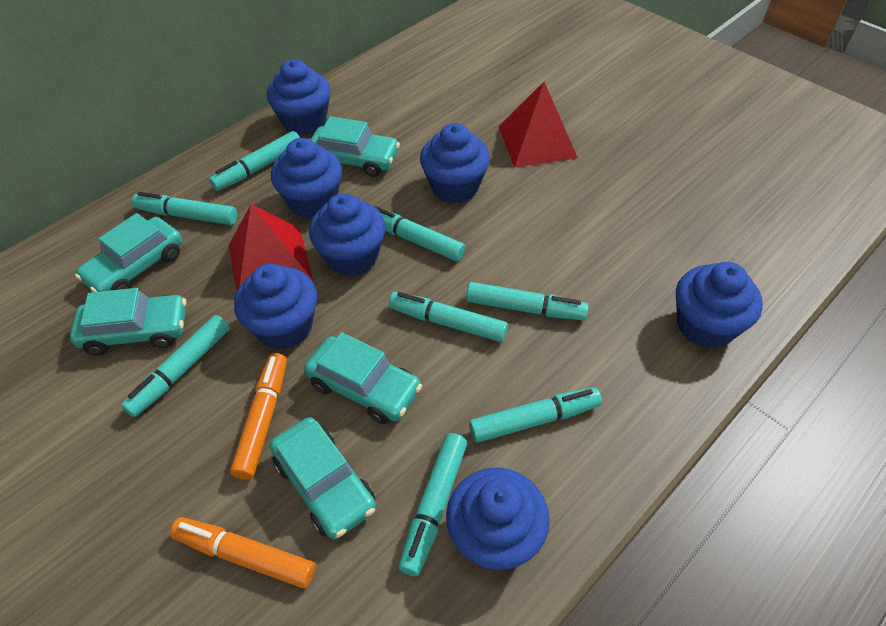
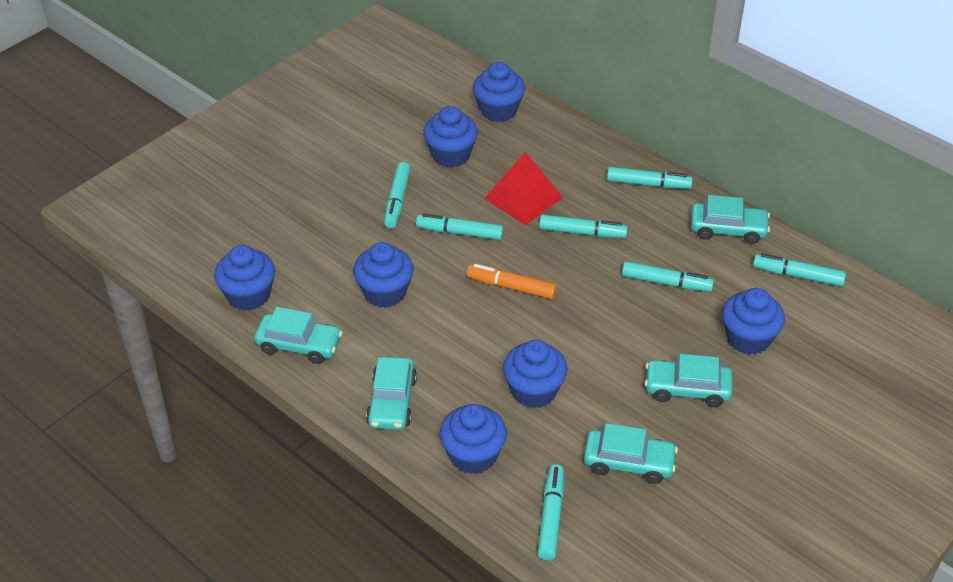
orange marker: 2 -> 1
red pyramid: 2 -> 1
turquoise marker: 8 -> 7

